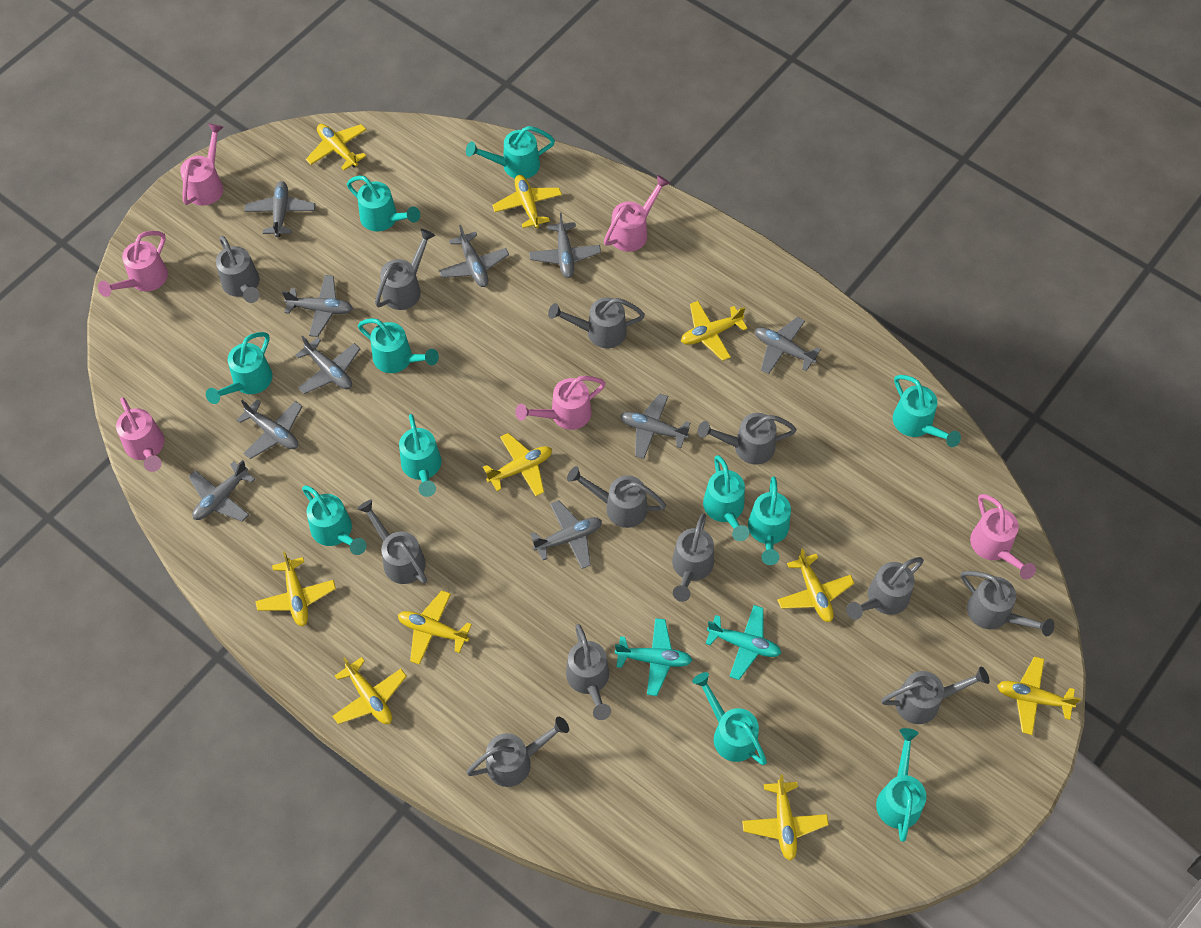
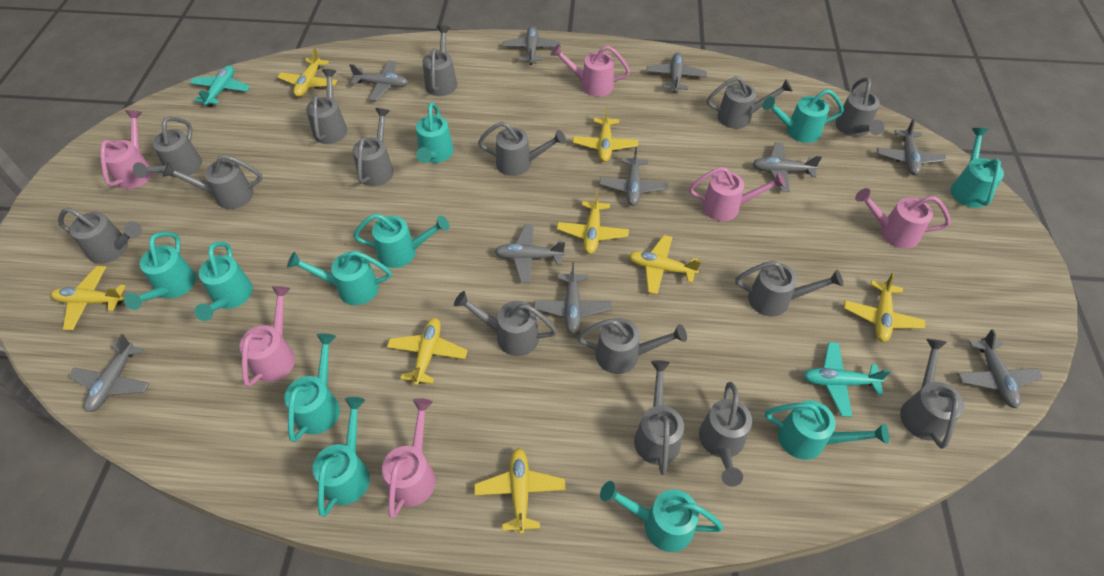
grey watering can: 12 -> 15
yellow plane: 10 -> 8

